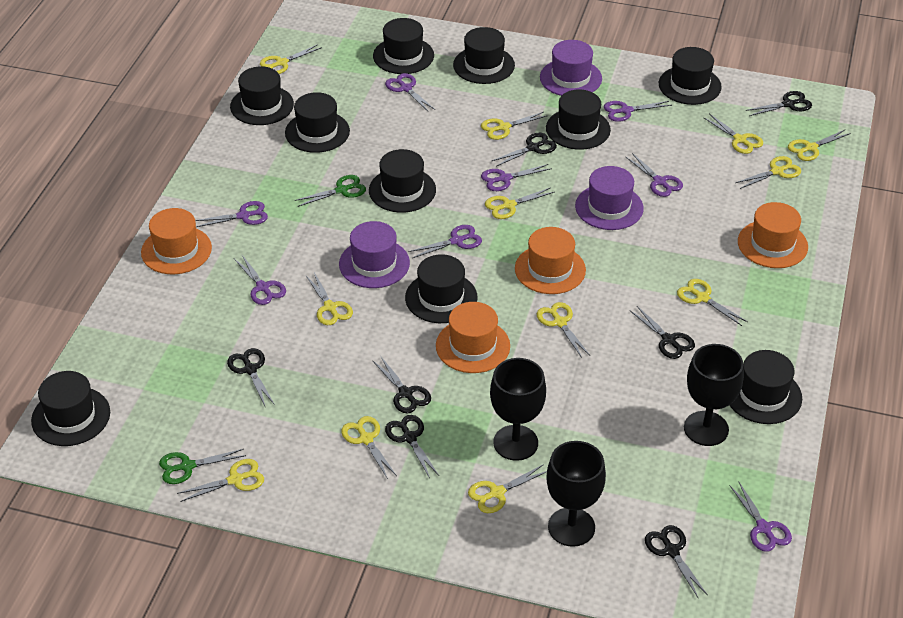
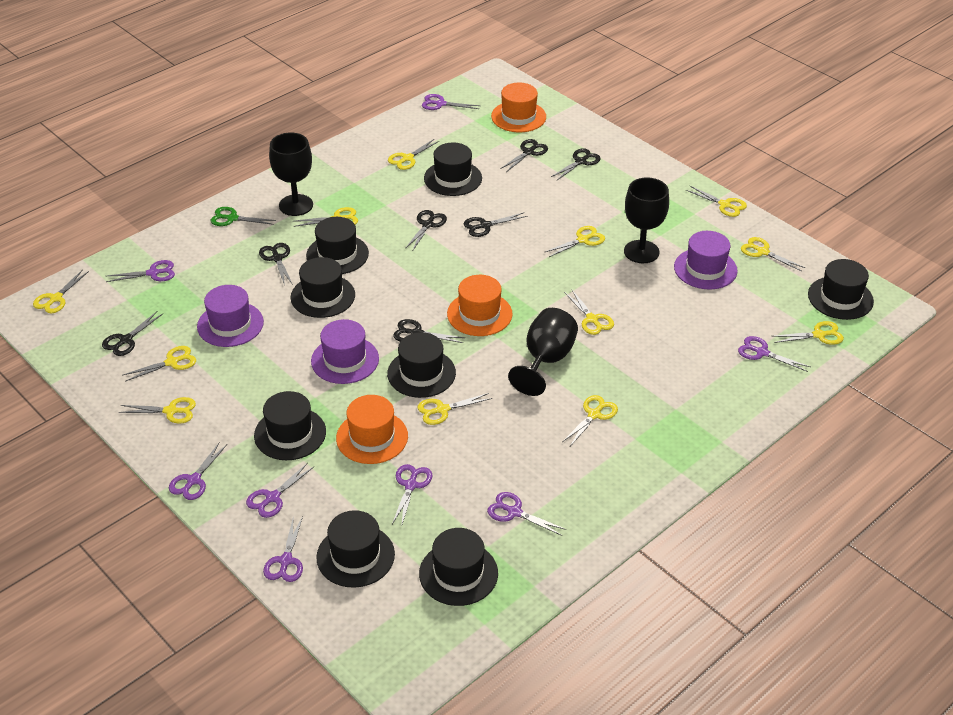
black hat: 10 -> 8
green scissors: 2 -> 1
orange hat: 4 -> 3

